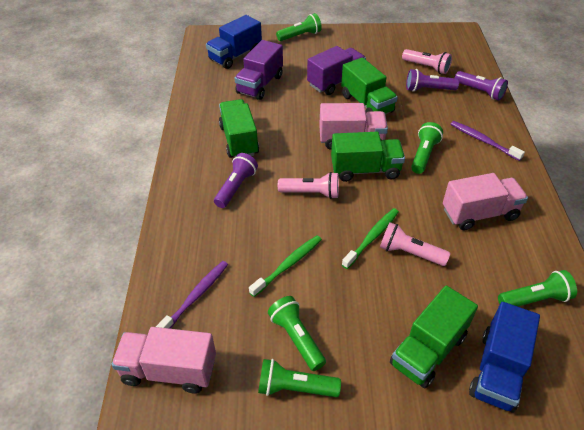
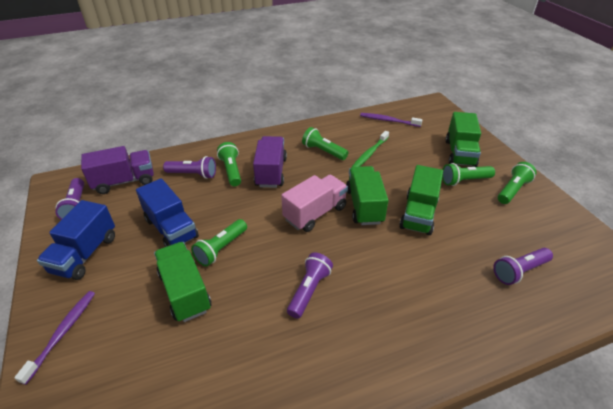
green toothbrush: 2 -> 1
pink flashlight: 3 -> 0
pink truck: 3 -> 1
purple flashlight: 3 -> 4

